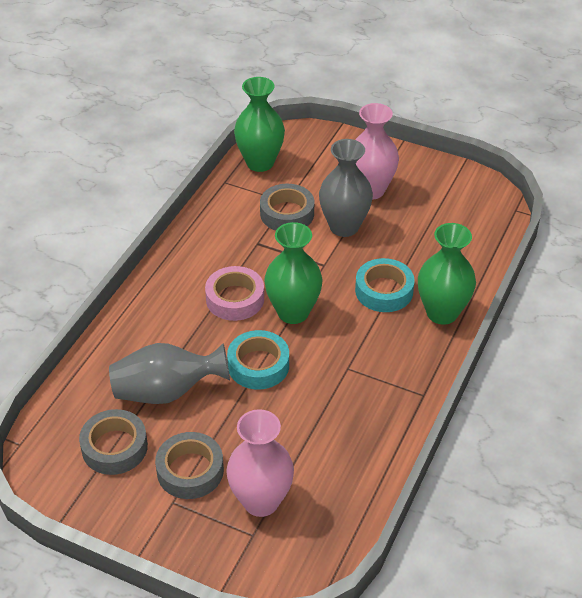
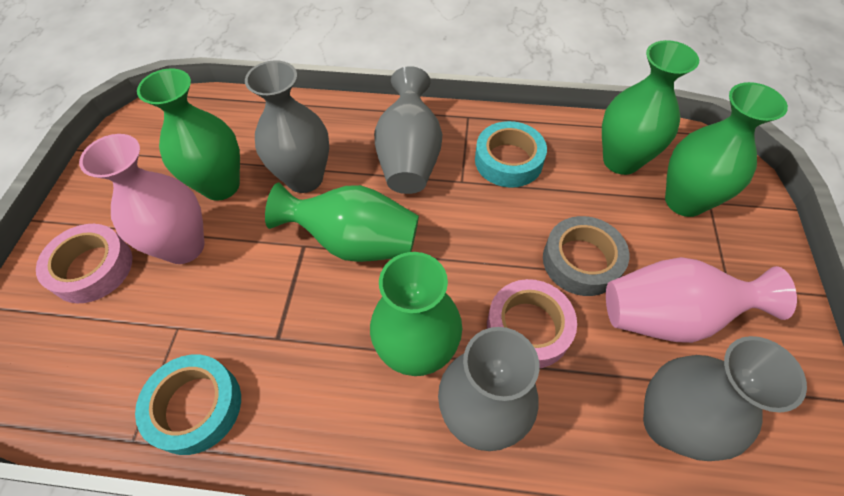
green vase: 3 -> 5
grey tape: 3 -> 1
grey vase: 2 -> 4
pink tape: 1 -> 2

